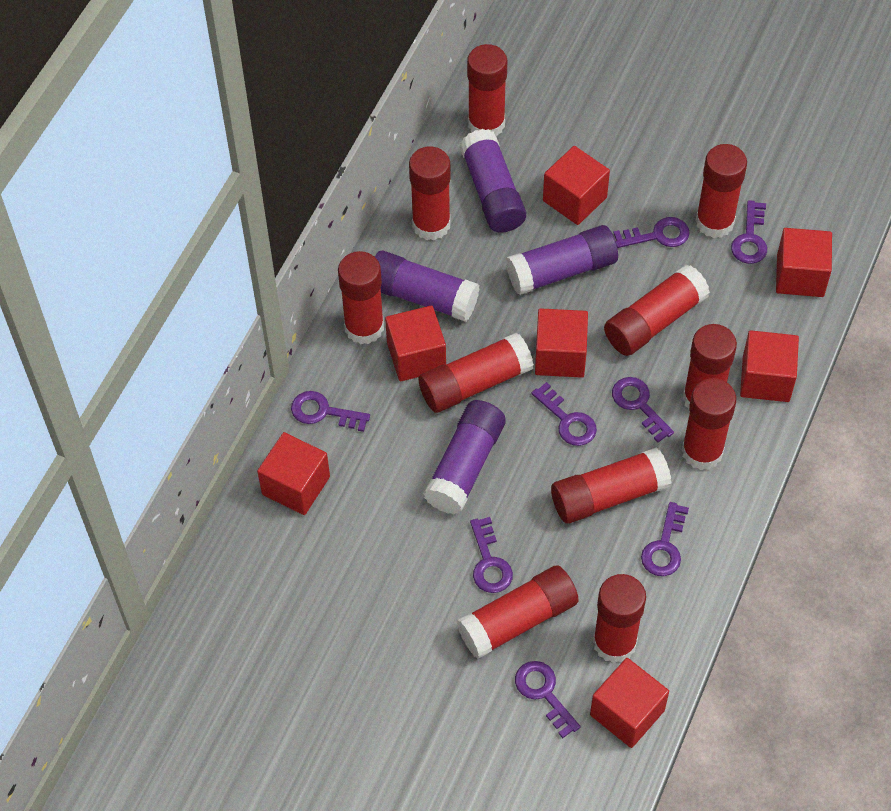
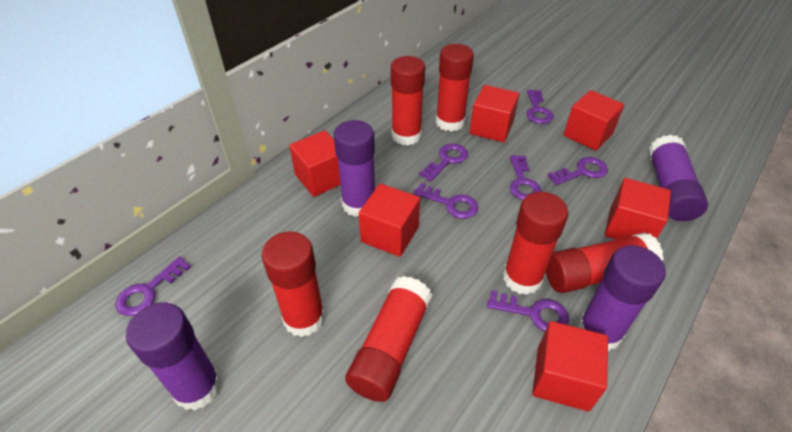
purple key: 8 -> 7
red cube: 7 -> 6
red glue stick: 11 -> 6

